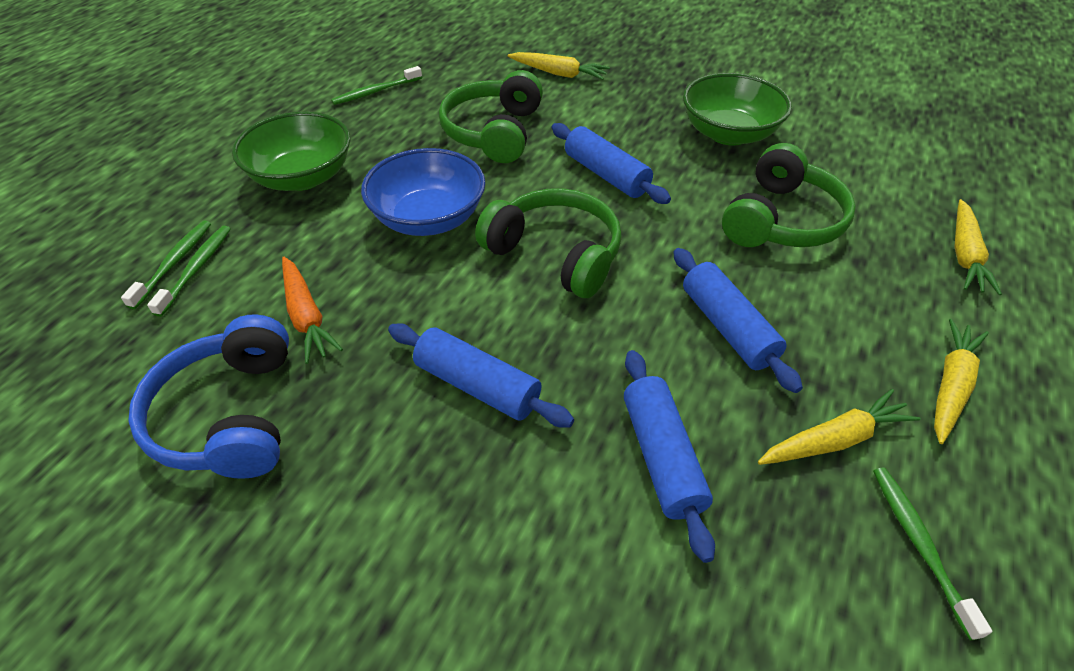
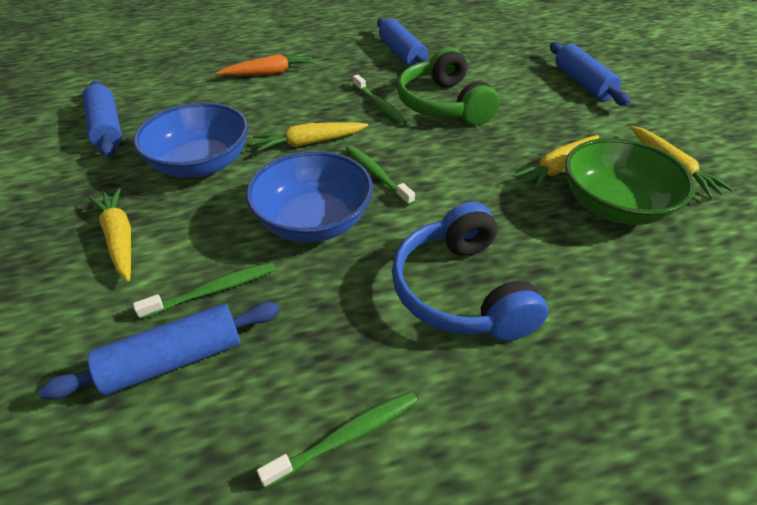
blue bowl: 1 -> 2
green bowl: 2 -> 1
green headphones: 3 -> 1

